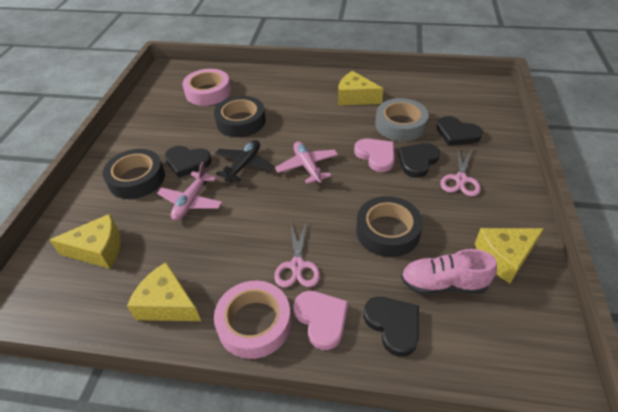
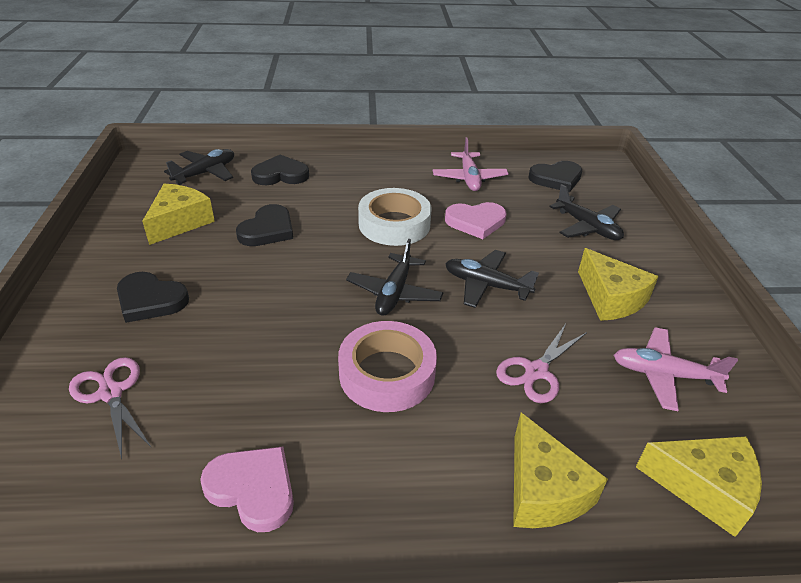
black plane: 1 -> 4
black tape: 3 -> 0
grey tape: 1 -> 0
pink shoe: 1 -> 0
pink tape: 2 -> 1
white tape: 0 -> 1

